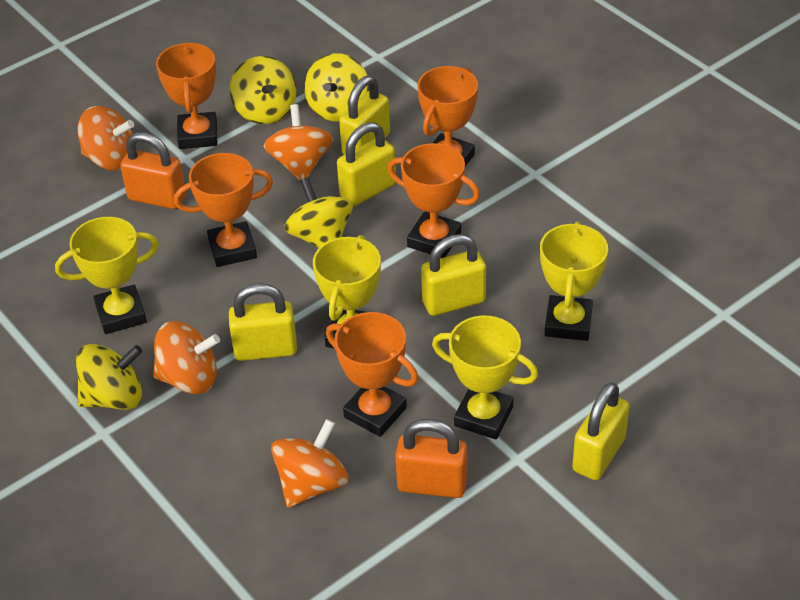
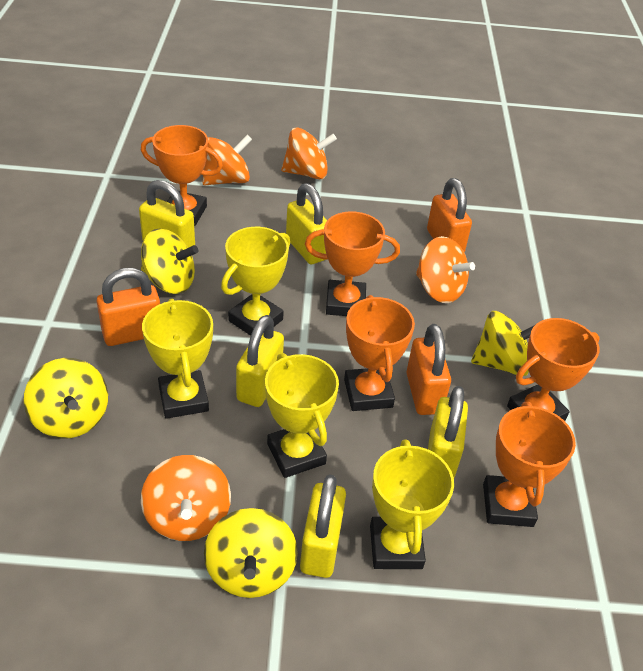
orange padlock: 2 -> 3

